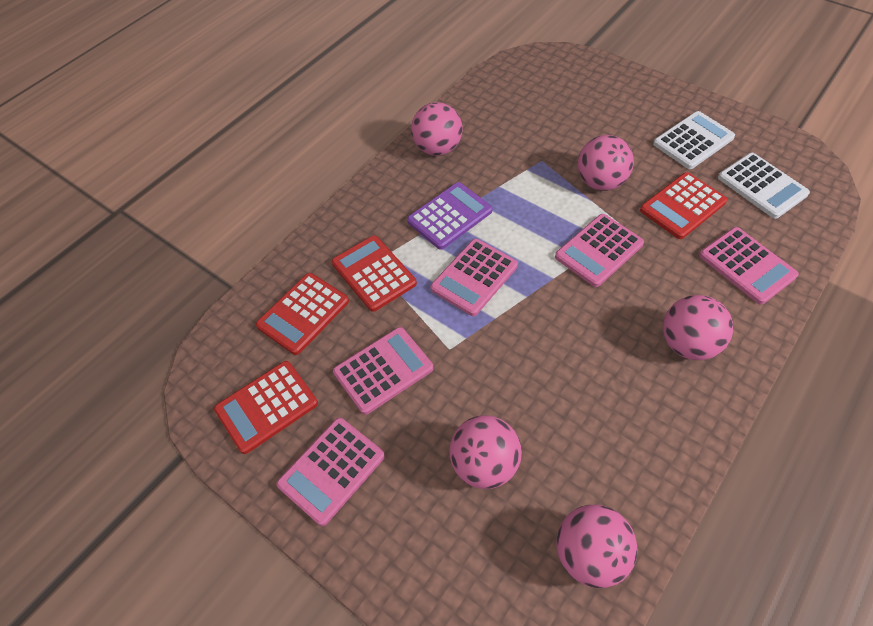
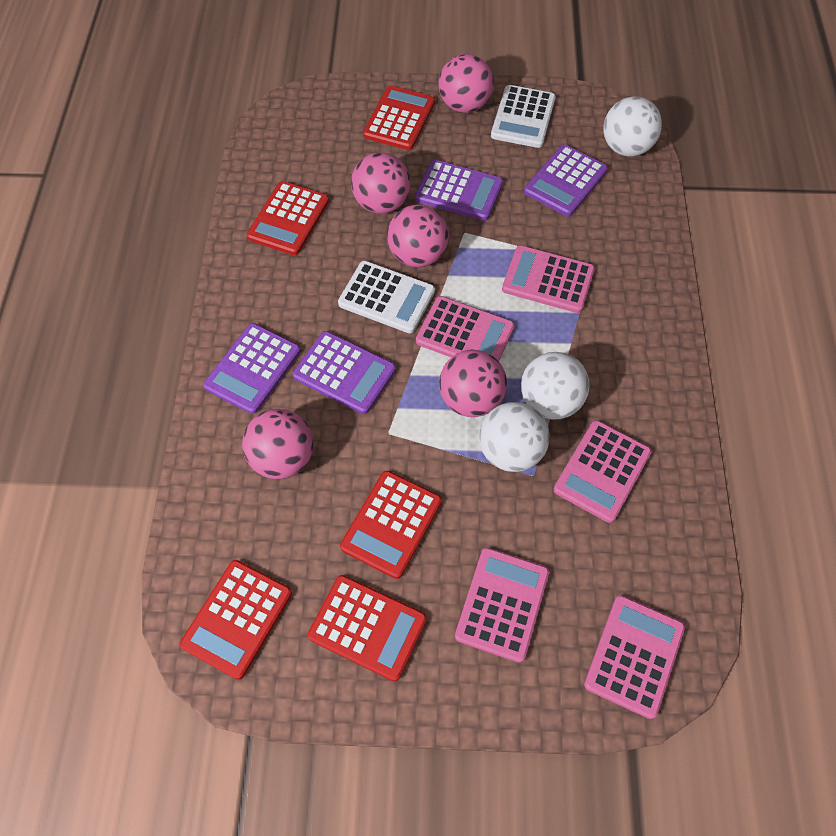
purple calculator: 1 -> 4
red calculator: 4 -> 5
white ball: 0 -> 3

